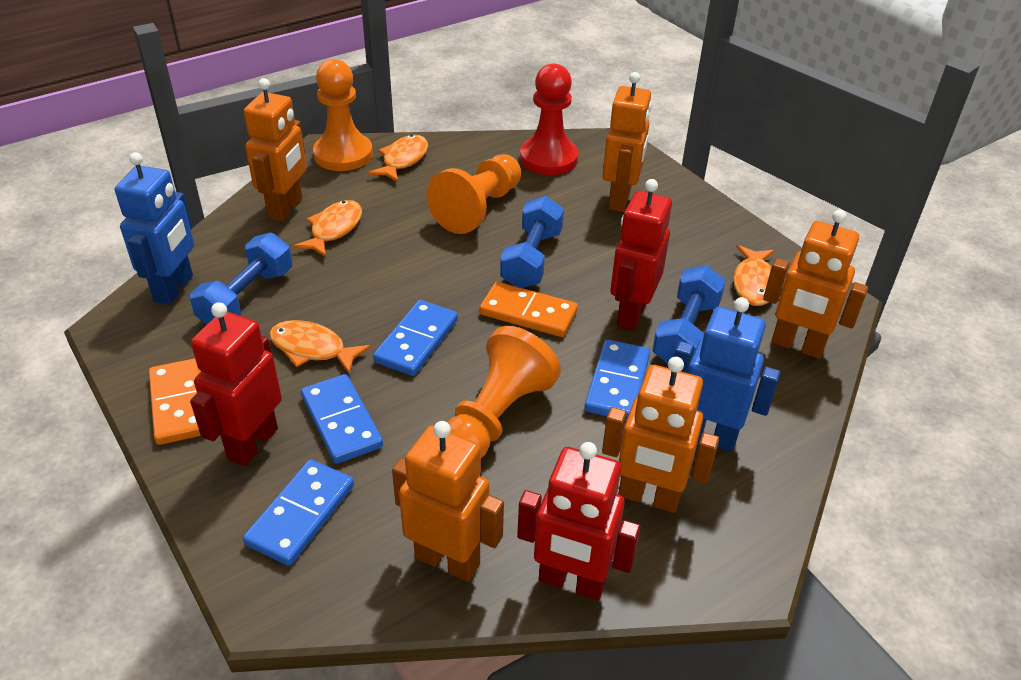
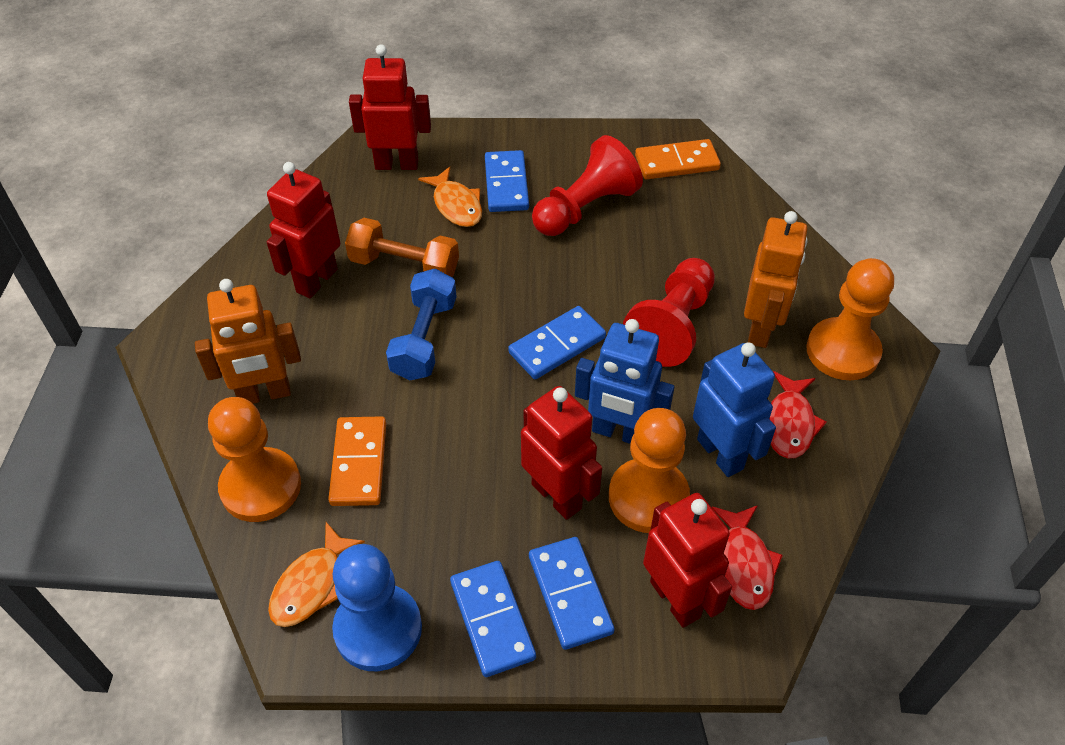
blue dumbbell: 3 -> 1
blue pawn: 0 -> 1
orange dumbbell: 0 -> 1
orange fish: 4 -> 2
orange robot: 5 -> 2
red fish: 0 -> 2
red pawn: 1 -> 2
red robot: 3 -> 4

